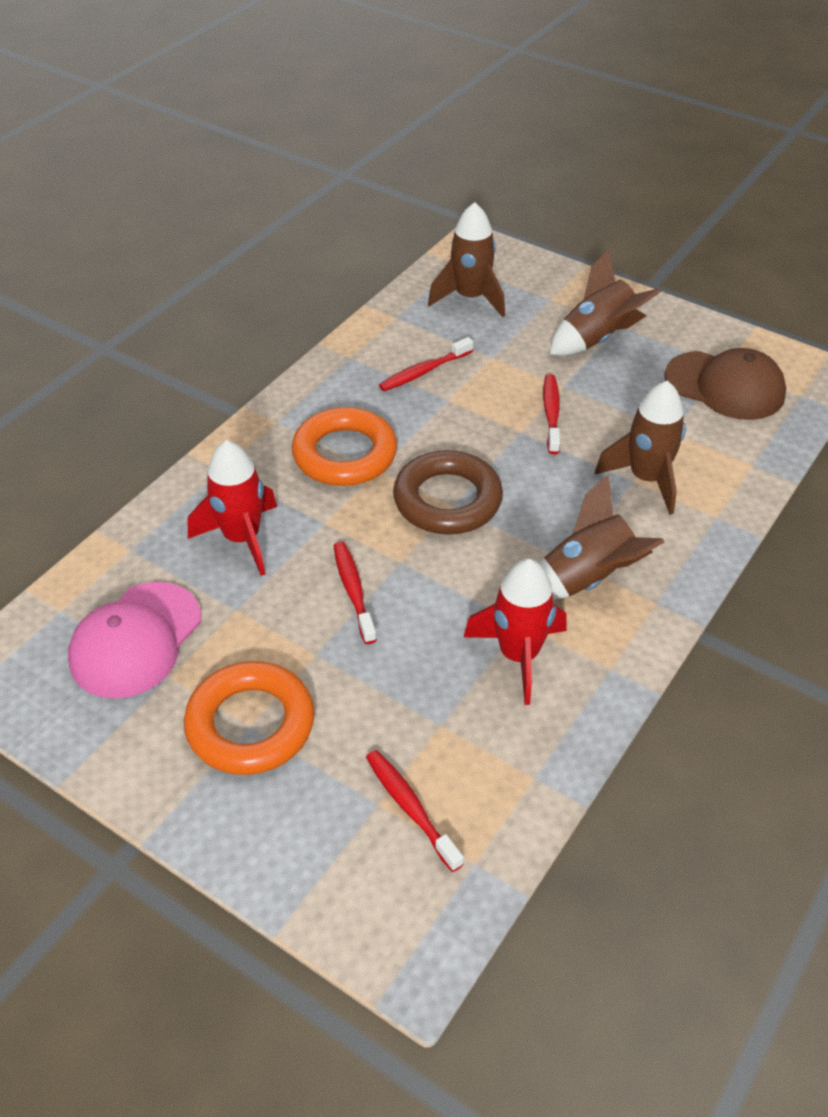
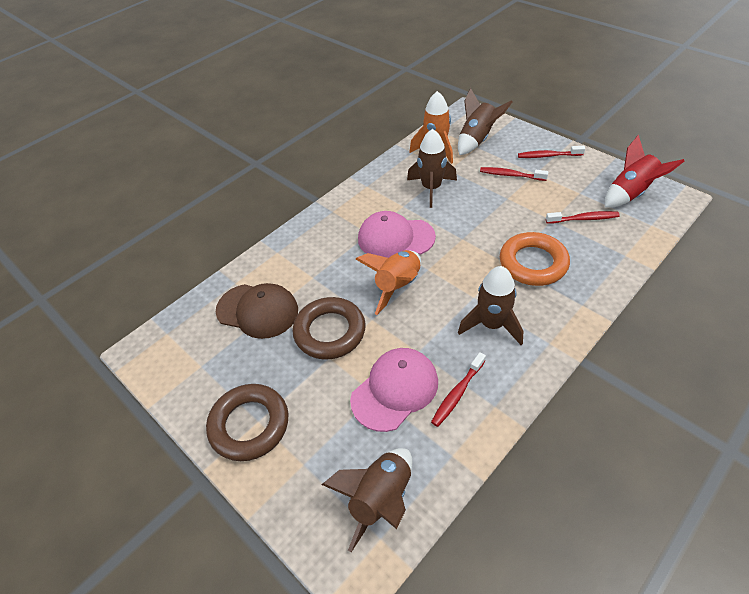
brown ring: 1 -> 2
orange ring: 2 -> 1
orange rocket: 0 -> 2
pink cap: 1 -> 2
red rocket: 2 -> 1

